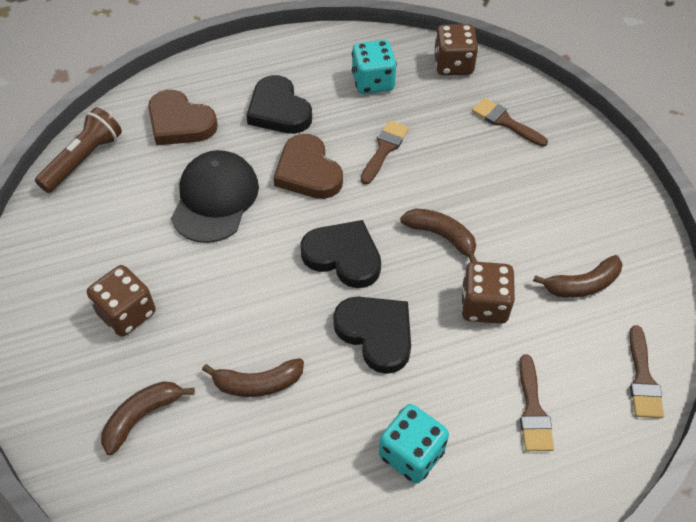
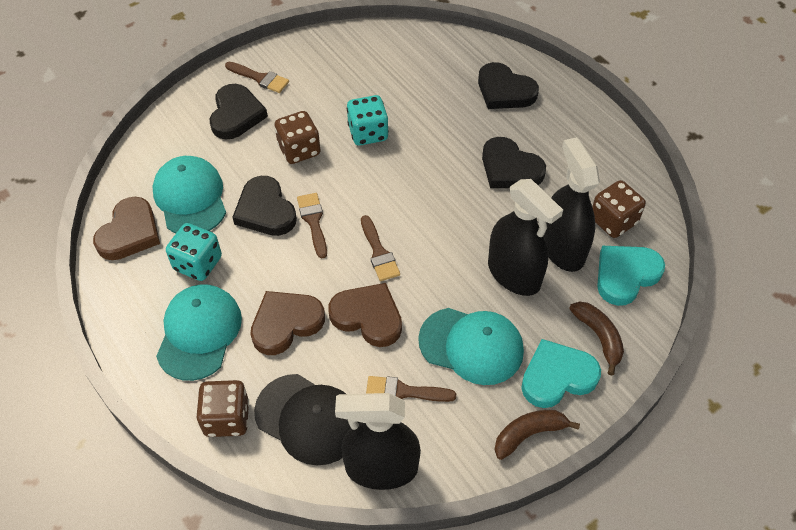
black heart: 3 -> 4
black spray bottle: 0 -> 3
brown banana: 4 -> 2
brown flashlight: 1 -> 0
brown heart: 2 -> 3
turquoise cap: 0 -> 3
turquoise heart: 0 -> 2

